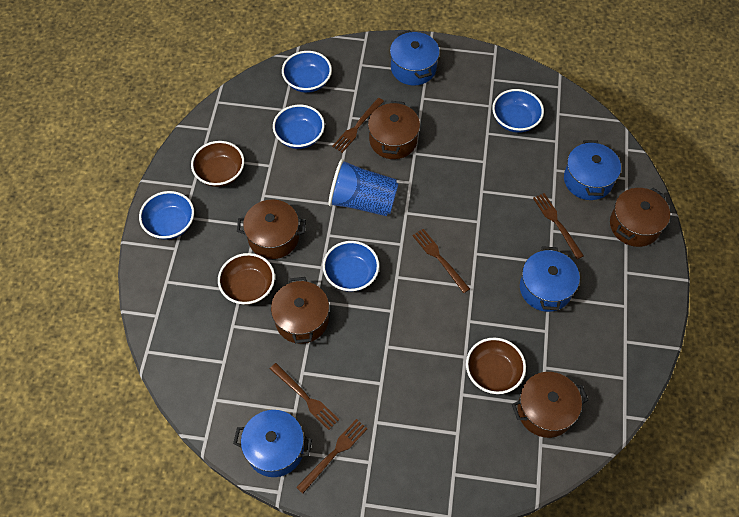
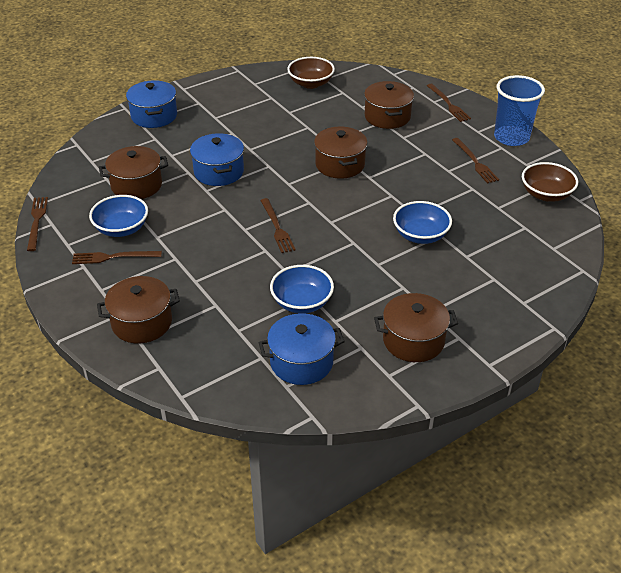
blue bowl: 5 -> 3
blue pot: 4 -> 3
brown bowl: 3 -> 2

